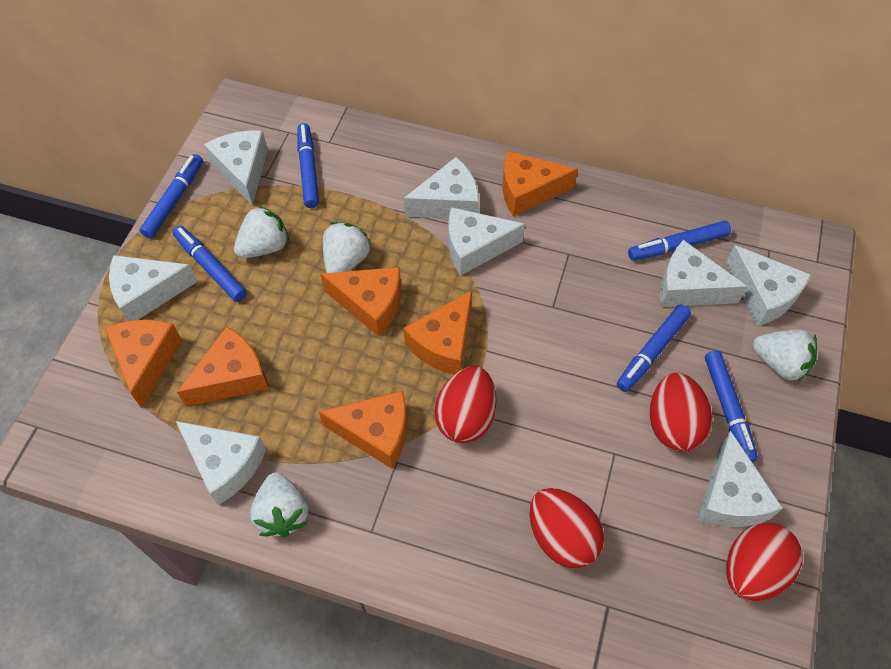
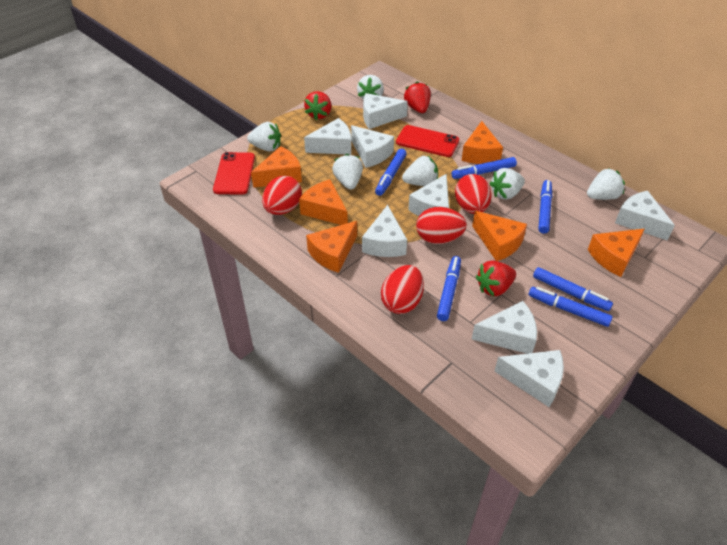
red phone: 0 -> 2
red strawberry: 0 -> 3
white strawberry: 4 -> 6

